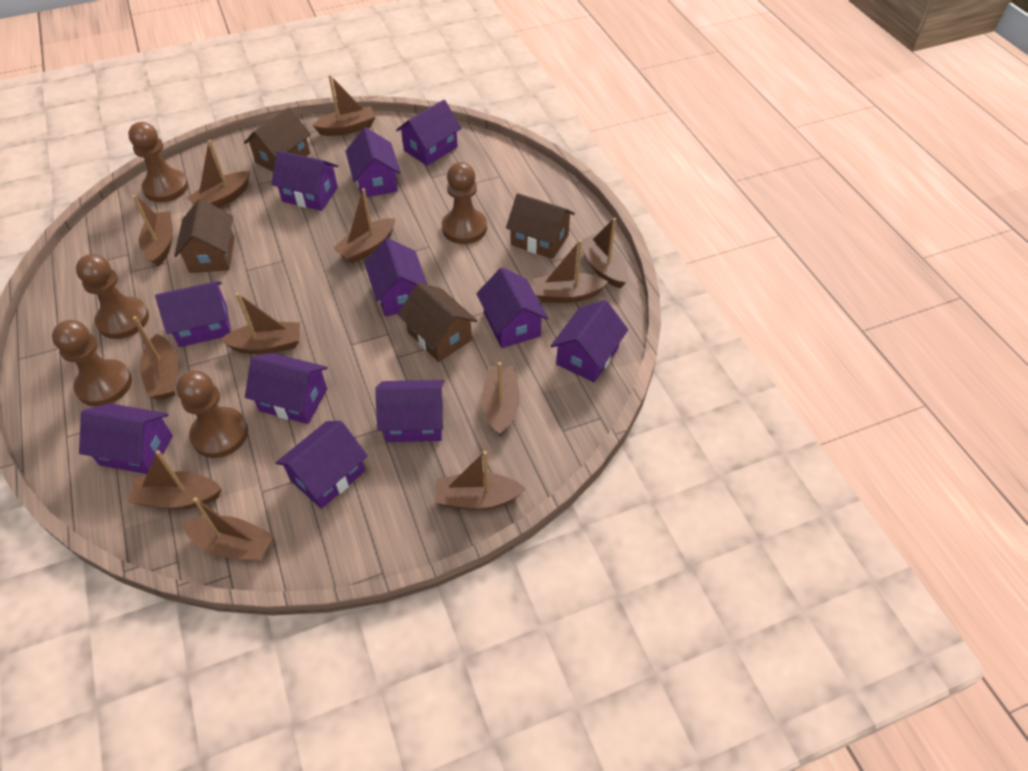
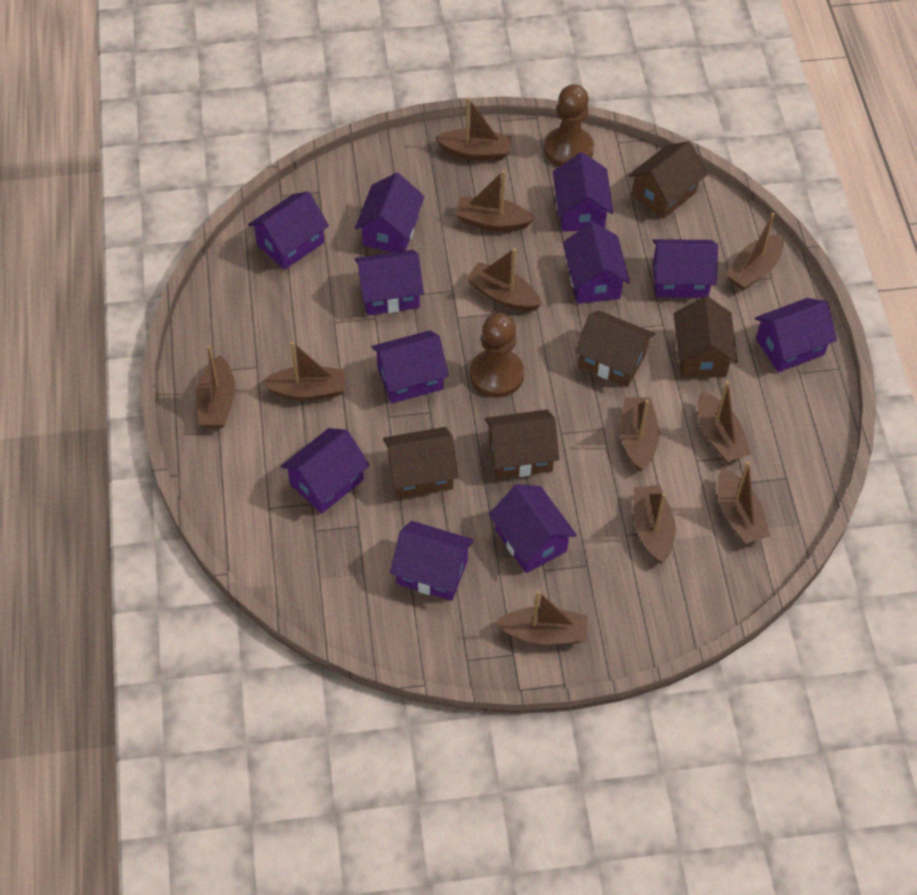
brown boat: 12 -> 11
brown house: 4 -> 5
brown pawn: 5 -> 2

